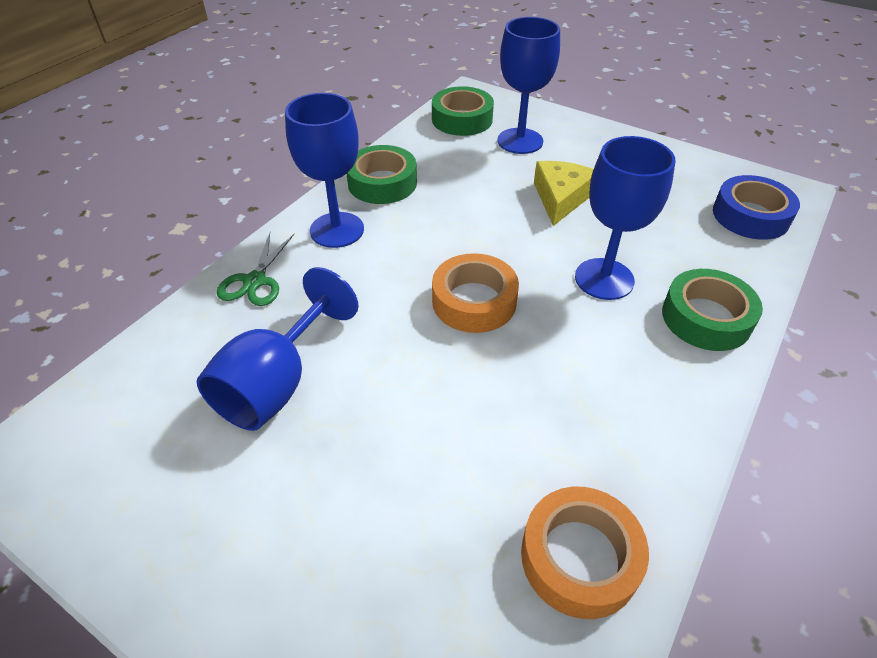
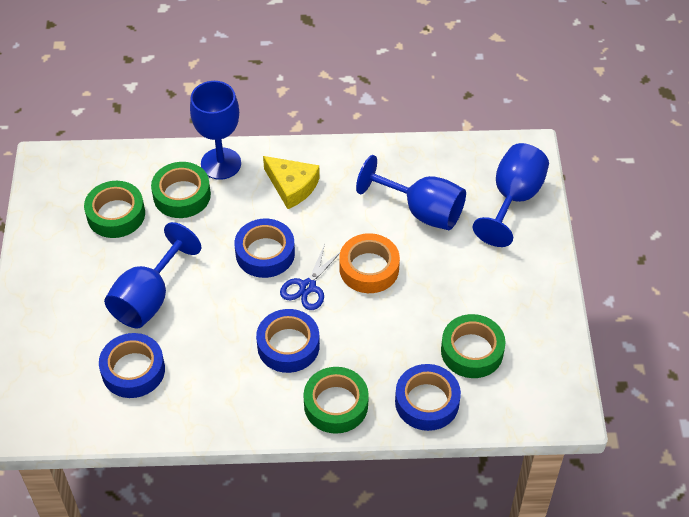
blue scissors: 0 -> 1
blue tape: 1 -> 4
green scissors: 1 -> 0
green tape: 3 -> 4
orange tape: 2 -> 1

